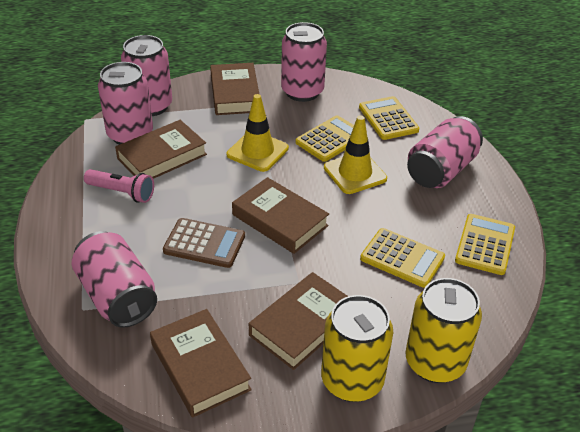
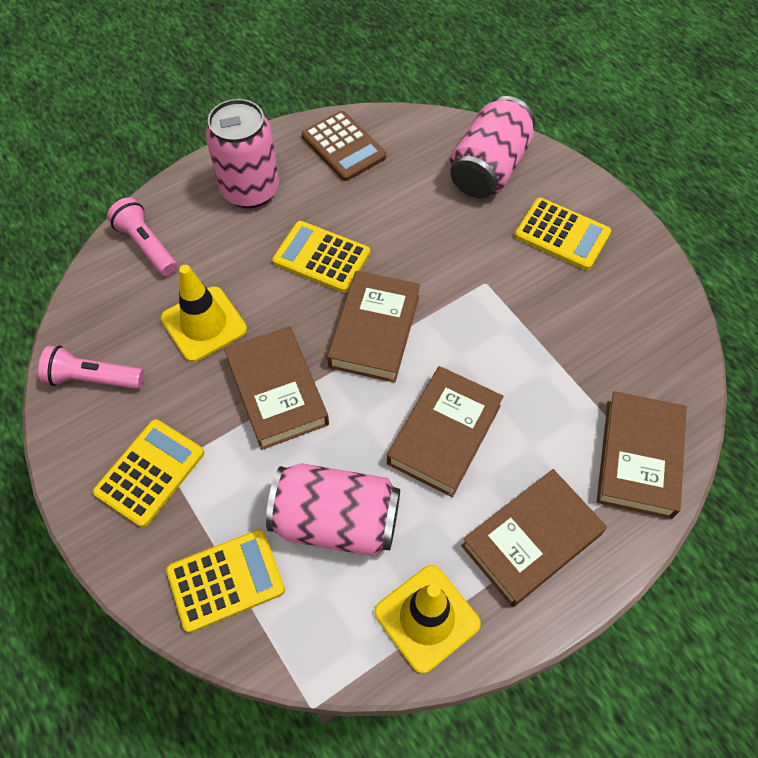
pink can: 5 -> 3
pink flashlight: 1 -> 2
yellow can: 2 -> 0

